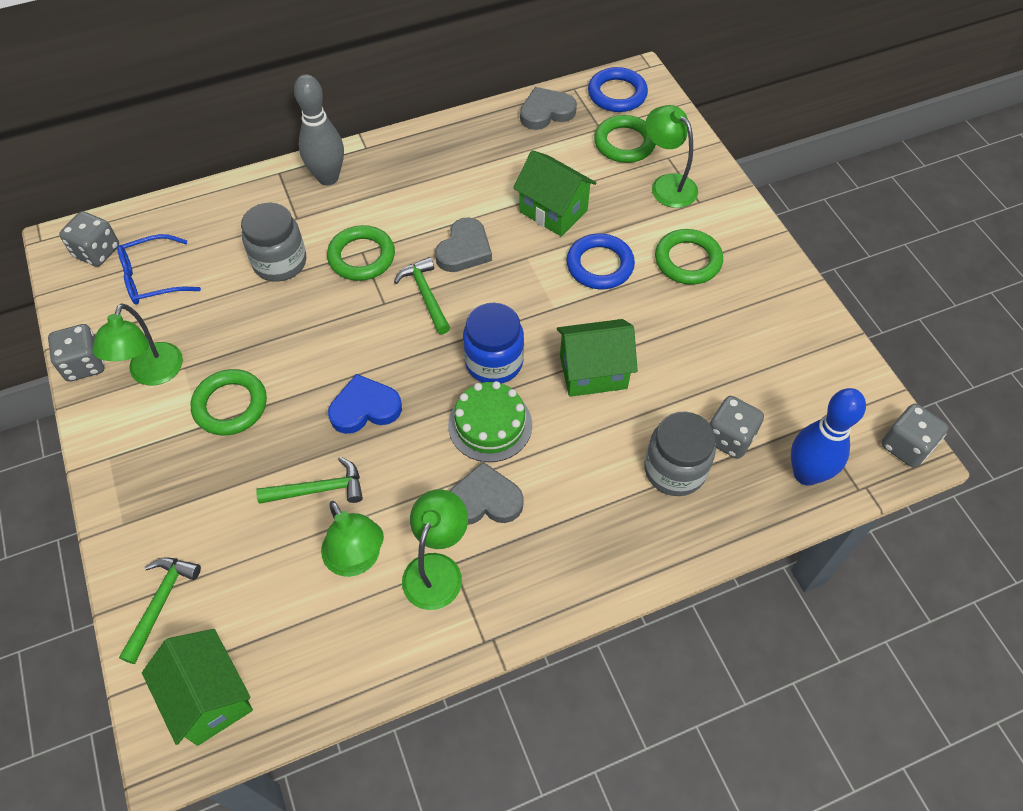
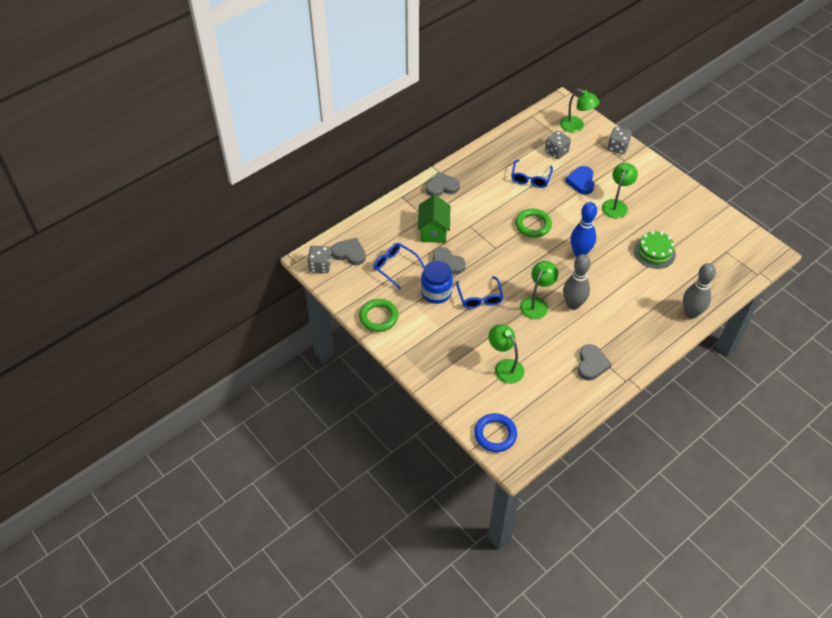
blue glasses: 1 -> 3
blue ring: 2 -> 1
green hammer: 3 -> 0
green house: 3 -> 1
green ring: 4 -> 2
grey bowling pin: 1 -> 2
grey dice: 4 -> 3
grey heart: 3 -> 4
grey jar: 2 -> 0

